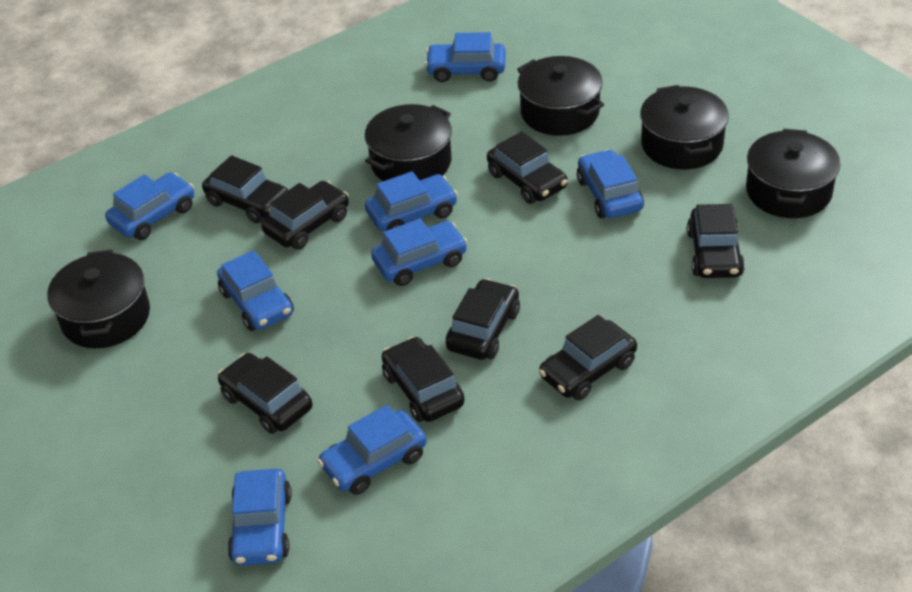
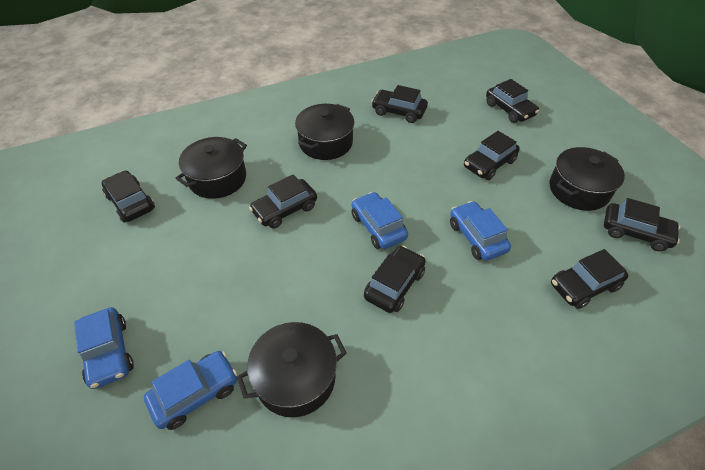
black pot: 5 -> 4
blue car: 8 -> 4

